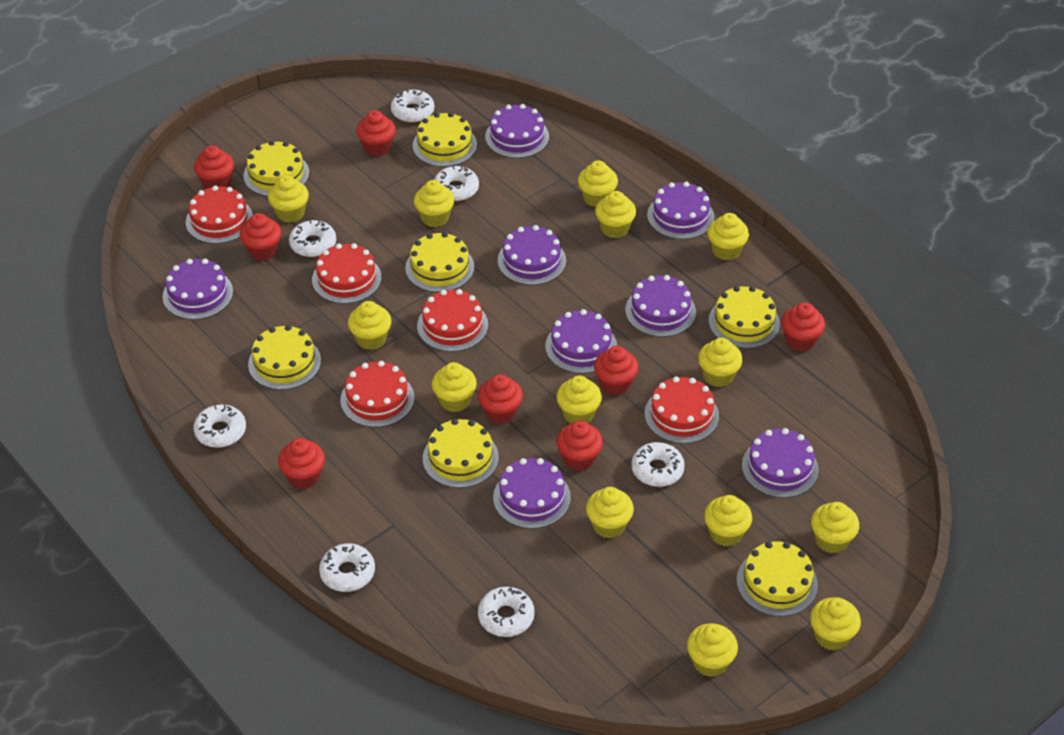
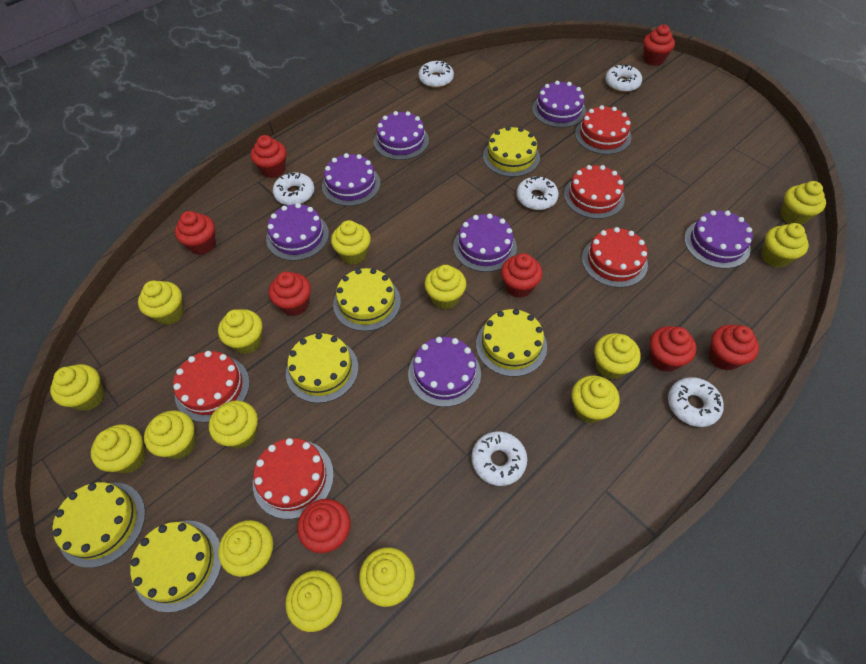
purple cake: 8 -> 7
white donut: 7 -> 6
yellow cake: 7 -> 6
yellow cupcake: 14 -> 15

